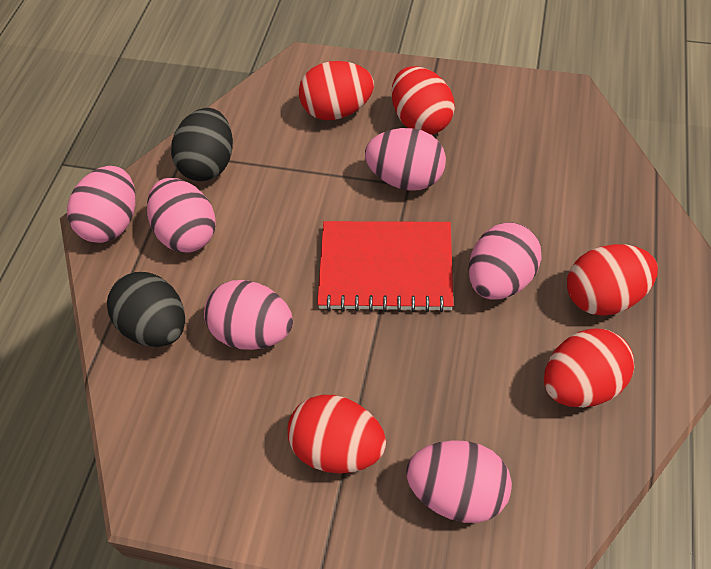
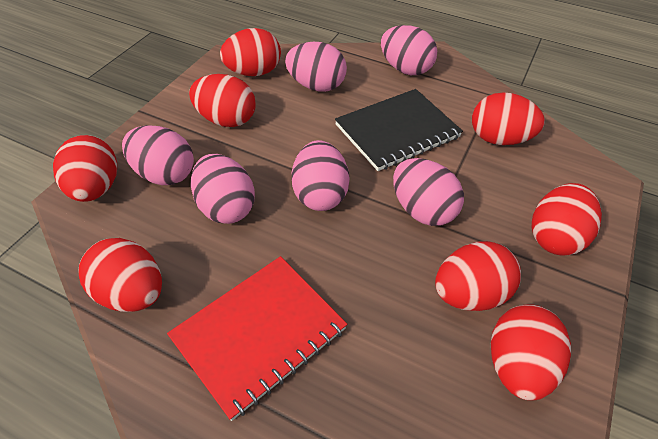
black egg: 2 -> 0
black notebook: 0 -> 1
red egg: 5 -> 8

